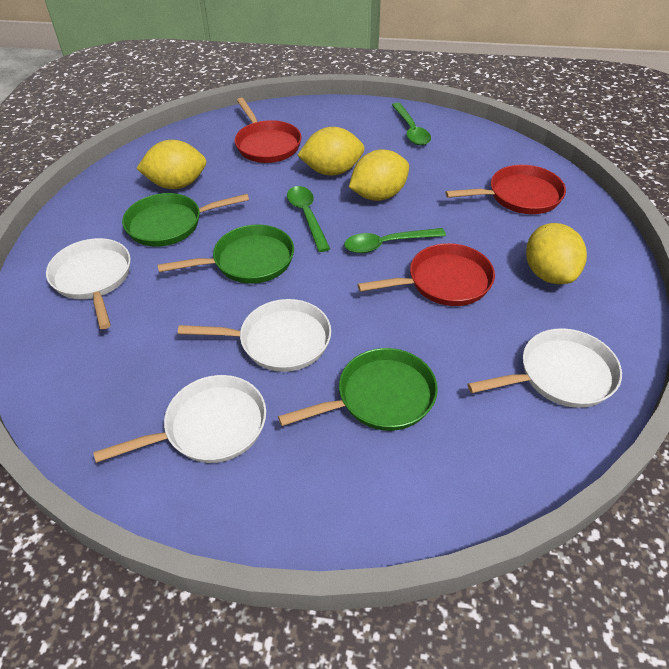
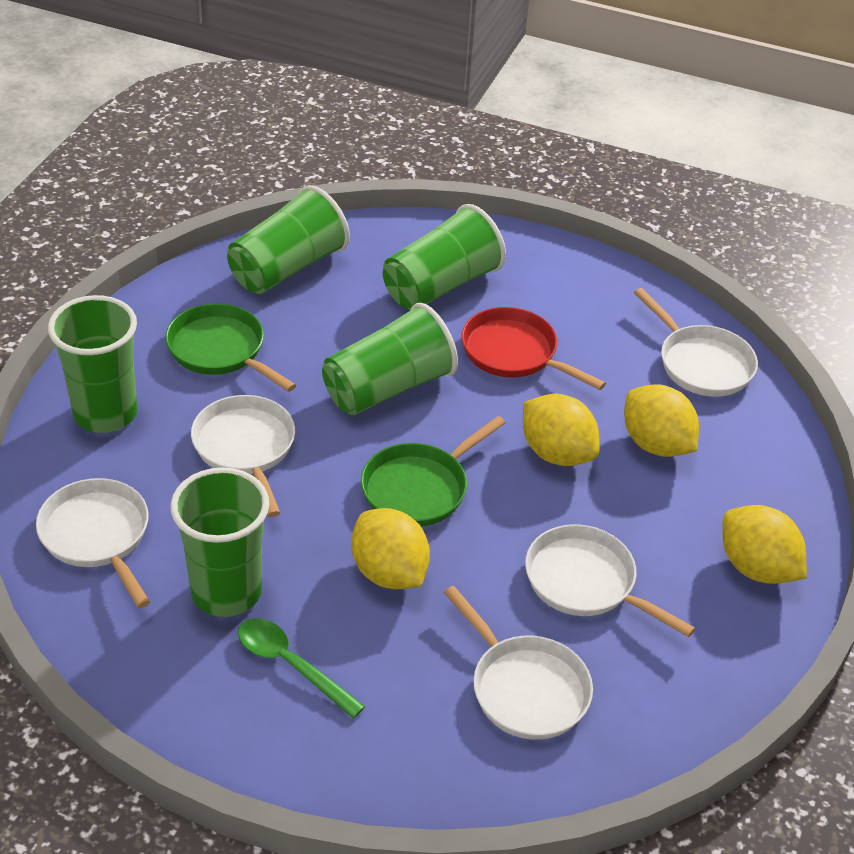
green cup: 0 -> 5
green pan: 3 -> 2
green spoon: 3 -> 1
red pan: 3 -> 1
white pan: 4 -> 5

